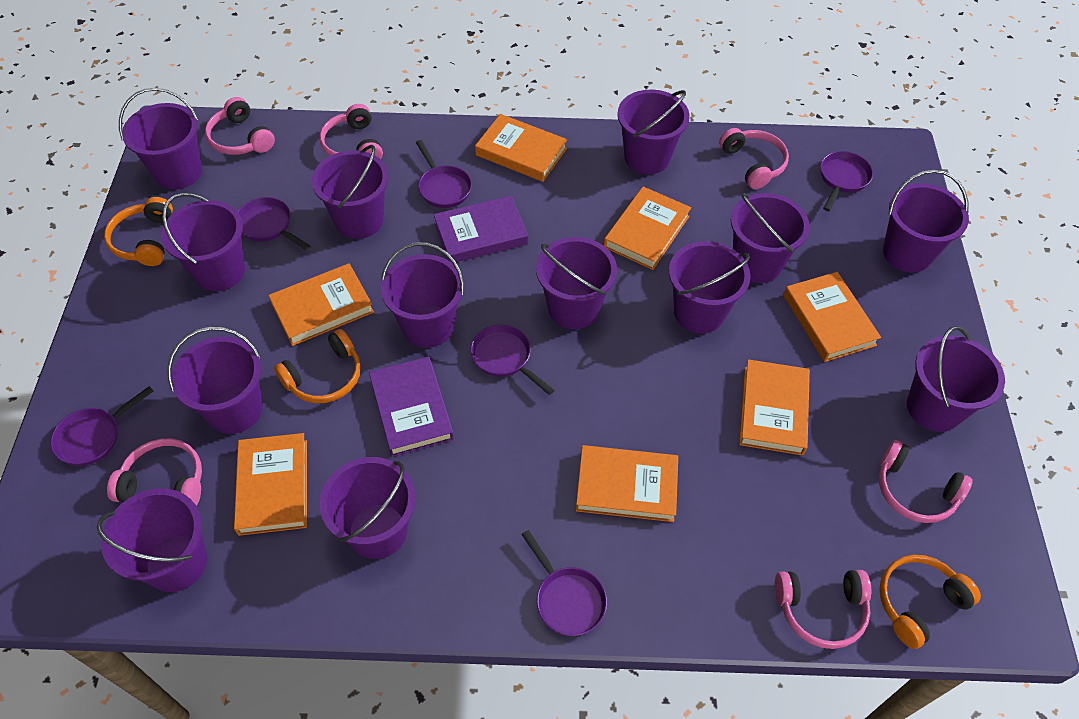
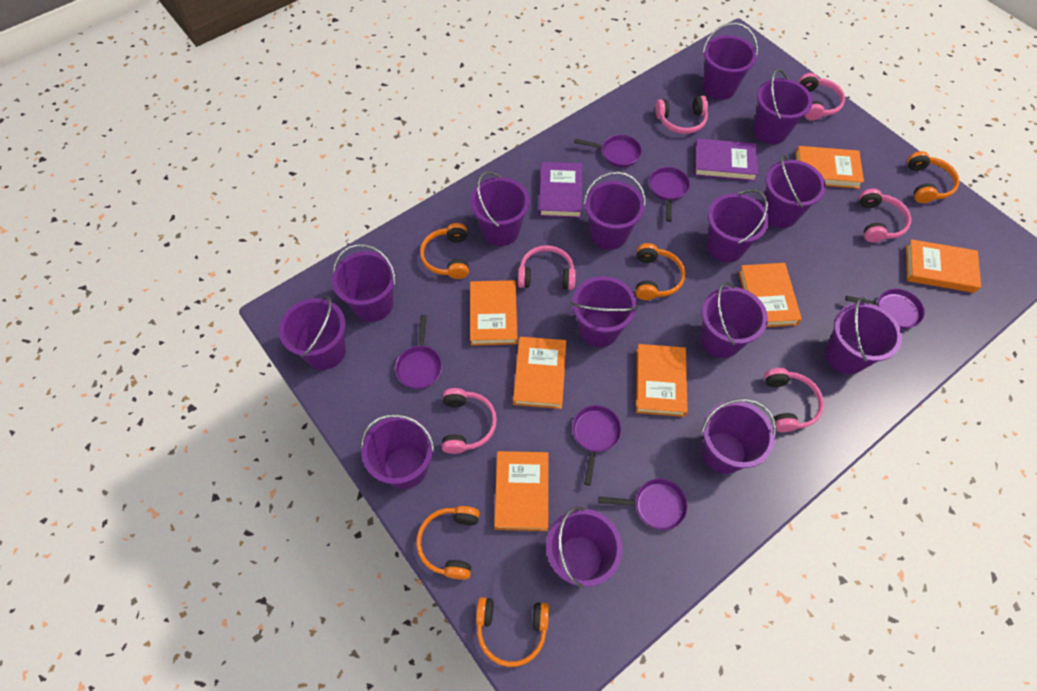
orange headphones: 3 -> 5
purple bucket: 13 -> 14

